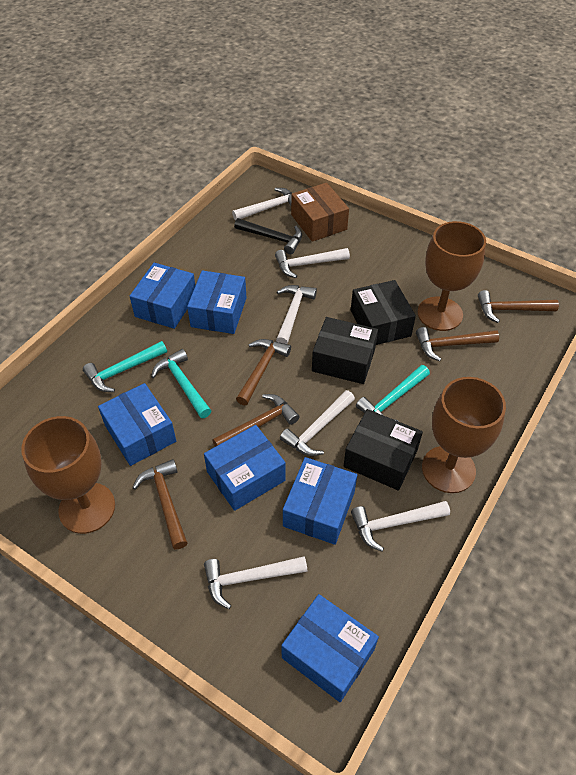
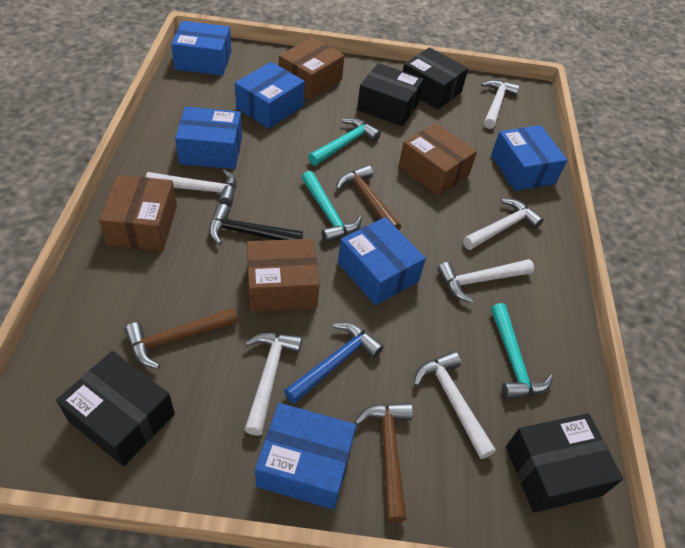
black box: 3 -> 4
blue hammer: 0 -> 1
brown box: 1 -> 4
brown goblet: 3 -> 0
brown hammer: 5 -> 3

